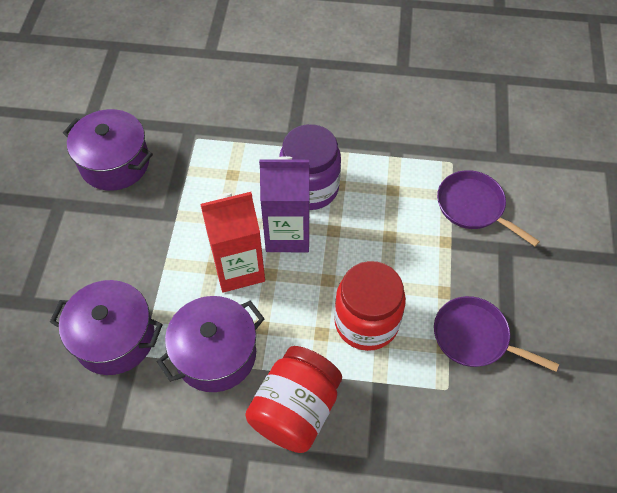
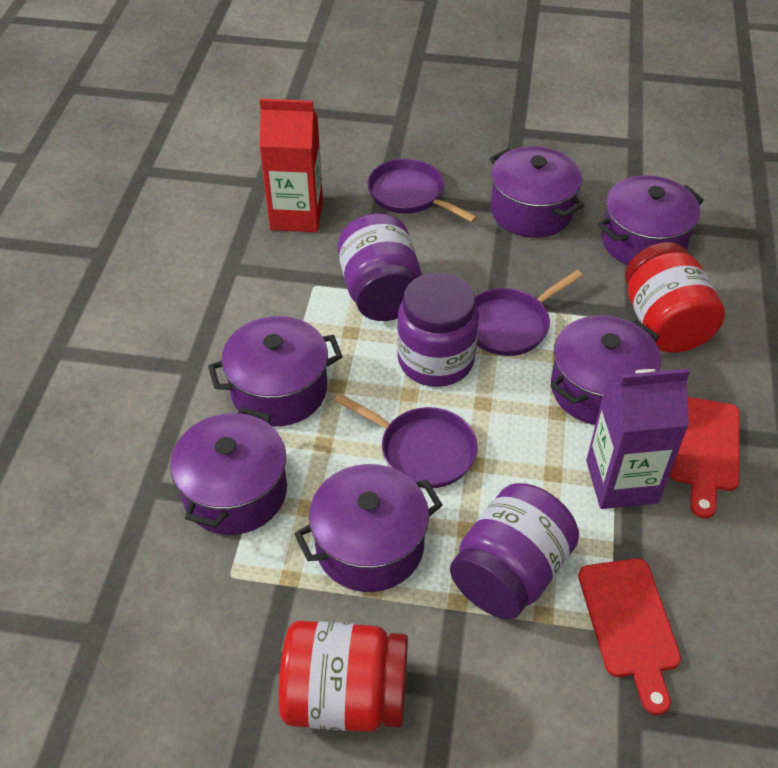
purple jar: 1 -> 3
purple pan: 2 -> 3
purple pot: 3 -> 6
red cutting board: 0 -> 2

